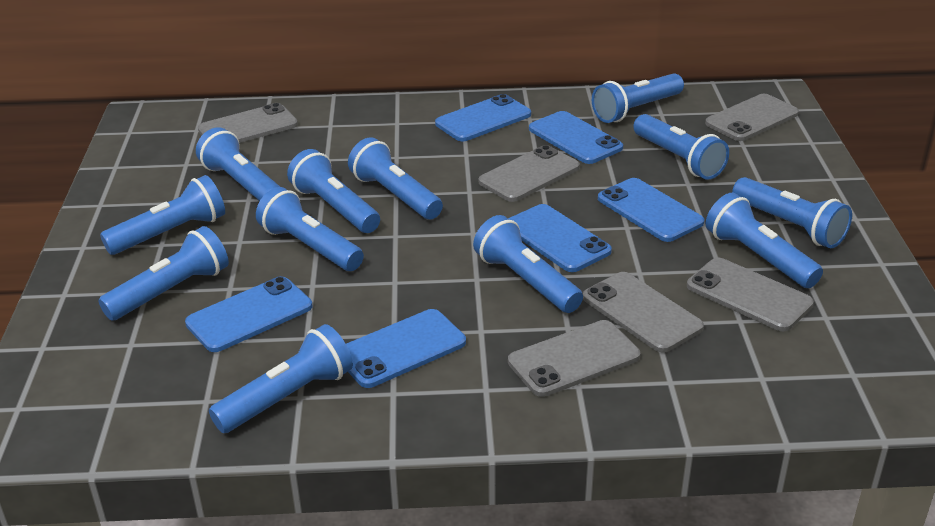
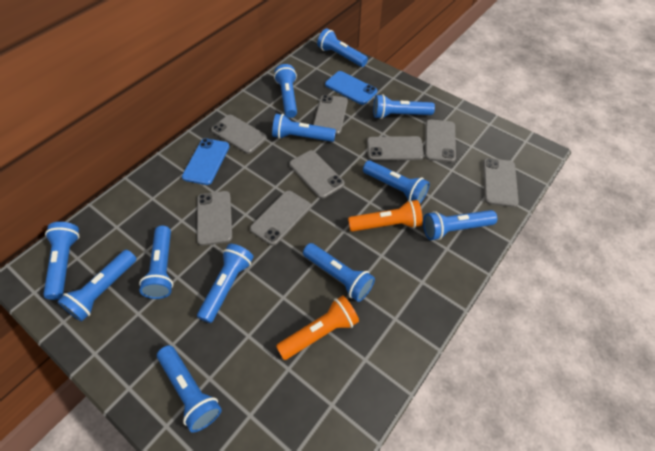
blue phone: 6 -> 2
grey phone: 6 -> 8
orange flashlight: 0 -> 2

